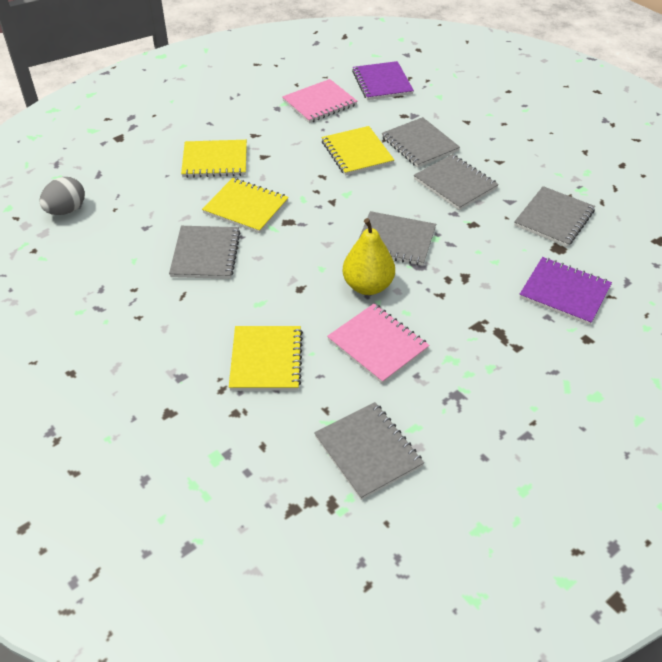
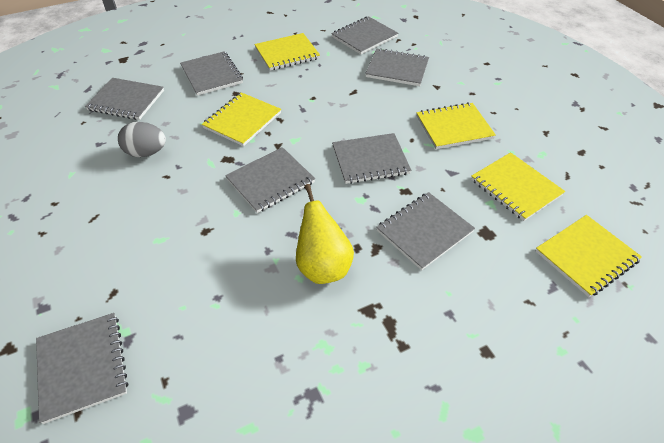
grey notebook: 6 -> 8
pink notebook: 2 -> 0
purple notebook: 2 -> 0
yellow notebook: 4 -> 5

